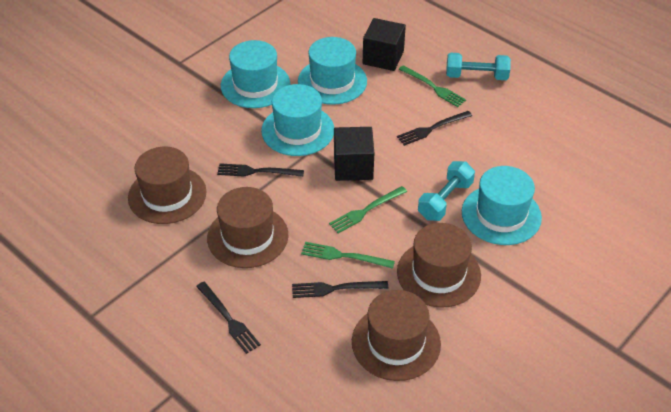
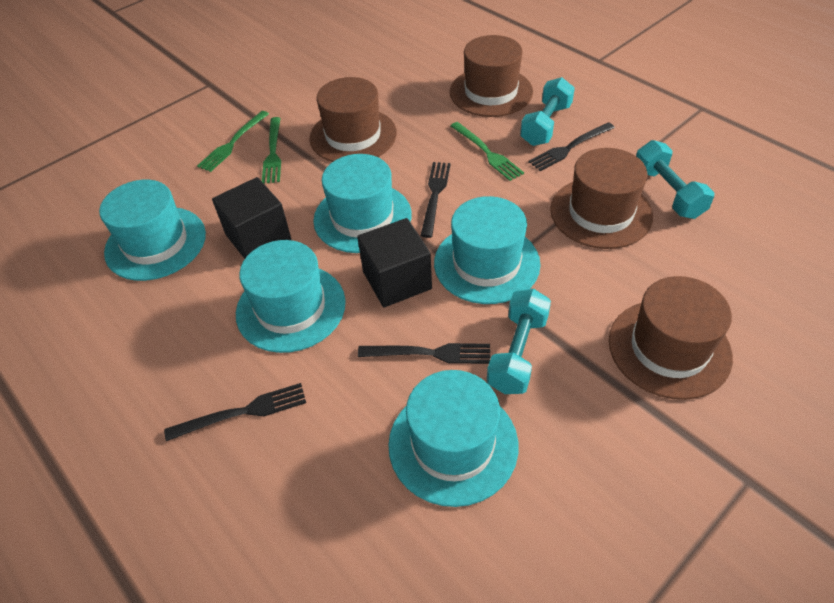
turquoise dumbbell: 2 -> 3
turquoise hat: 4 -> 5

